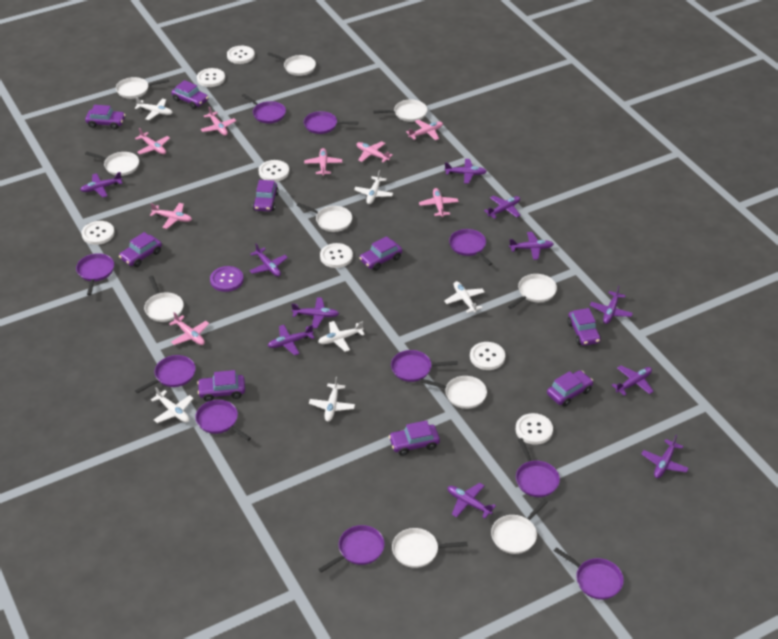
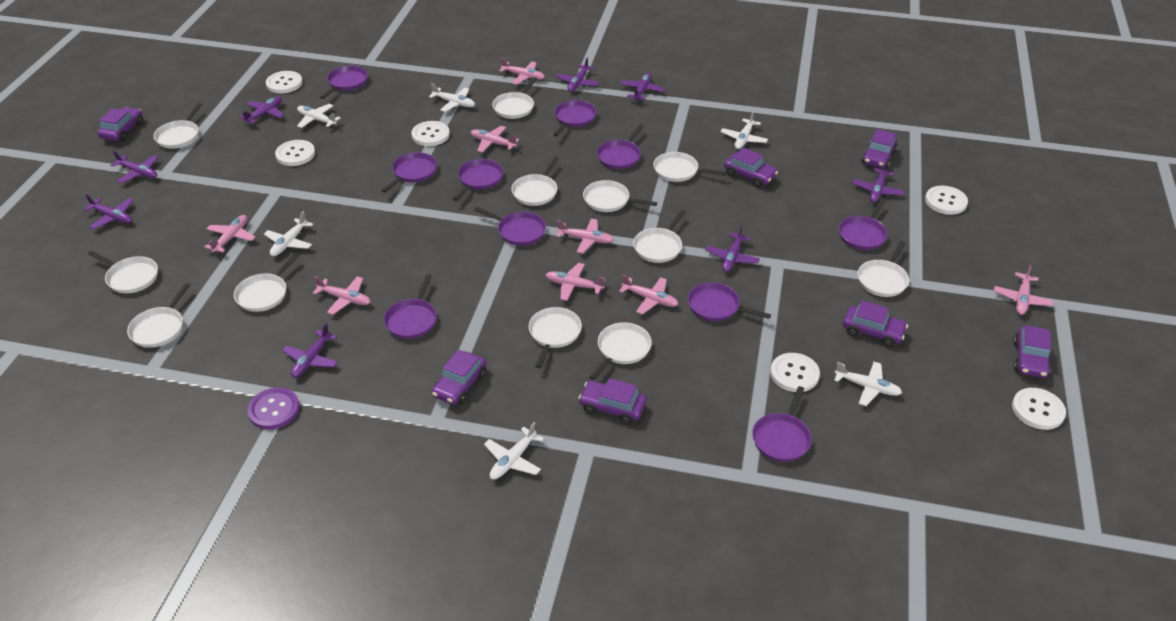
purple car: 9 -> 7
purple plane: 11 -> 8
white button: 7 -> 6
white pan: 10 -> 12

